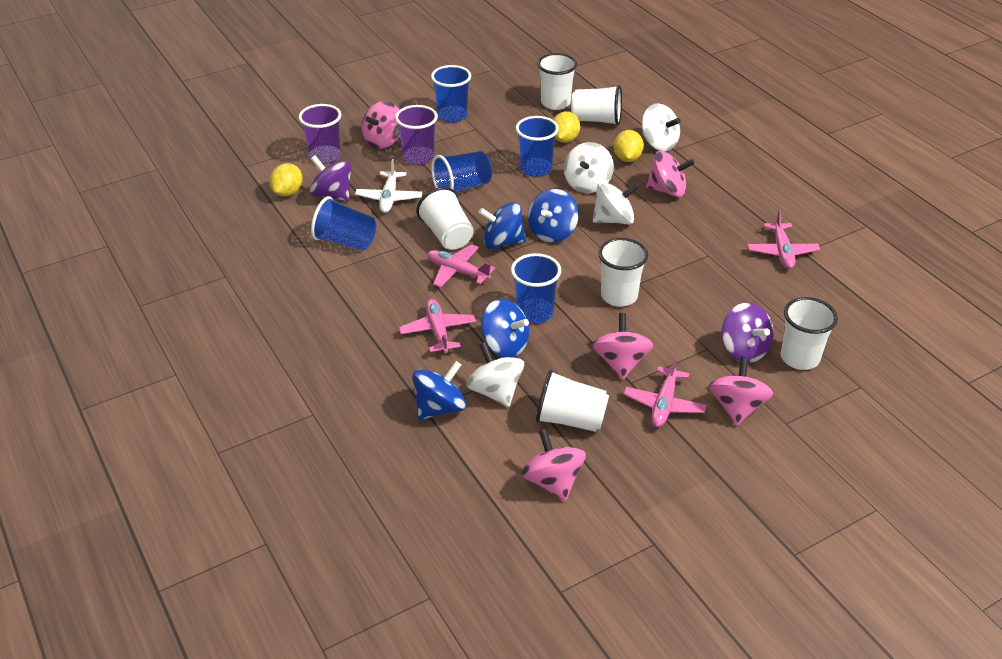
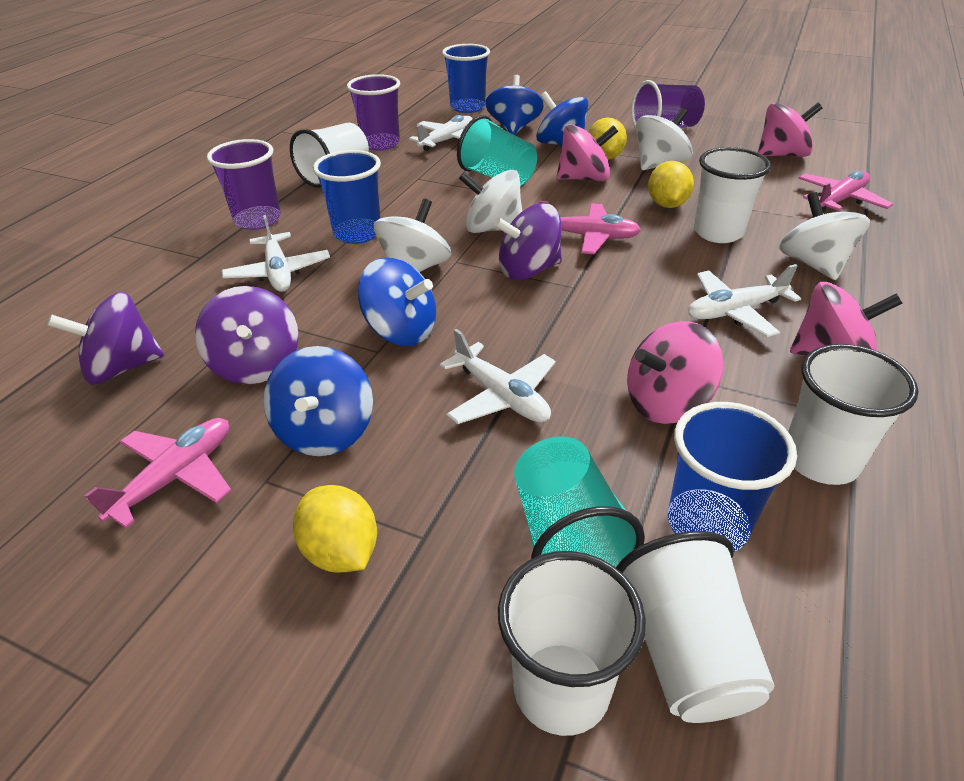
blue cup: 5 -> 3
pink plane: 4 -> 3
pink spinning top: 5 -> 4
purple cup: 2 -> 3
purple spinning top: 2 -> 3
turquoise cup: 0 -> 2
white cup: 6 -> 5
white plane: 1 -> 4

